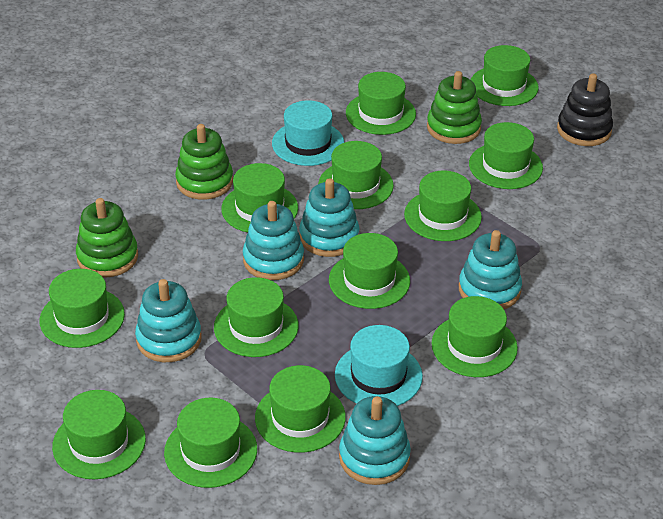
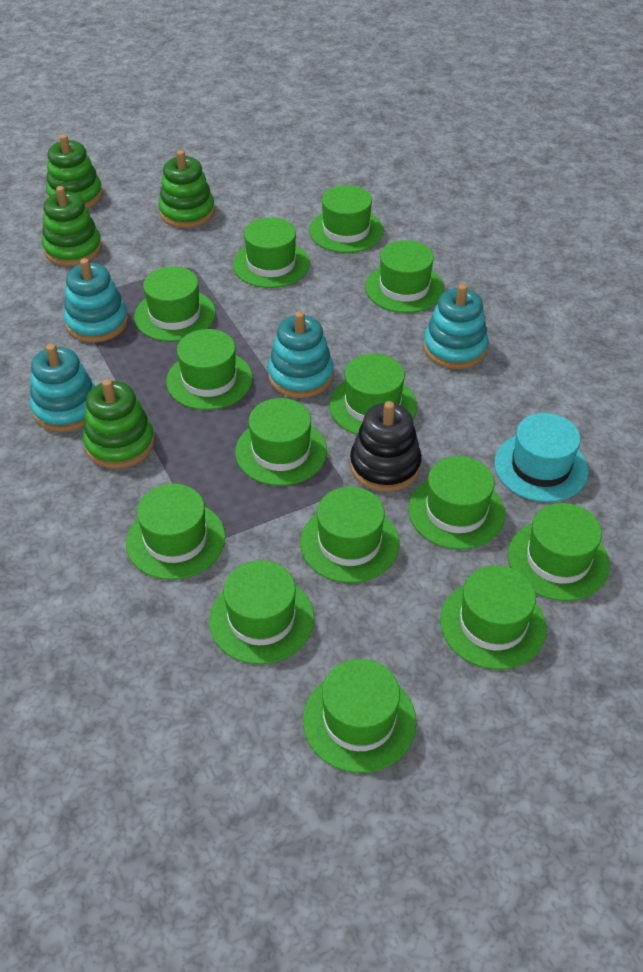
green hat: 13 -> 14
green stacking toy: 3 -> 4
turquoise hat: 2 -> 1
turquoise stacking toy: 5 -> 4

